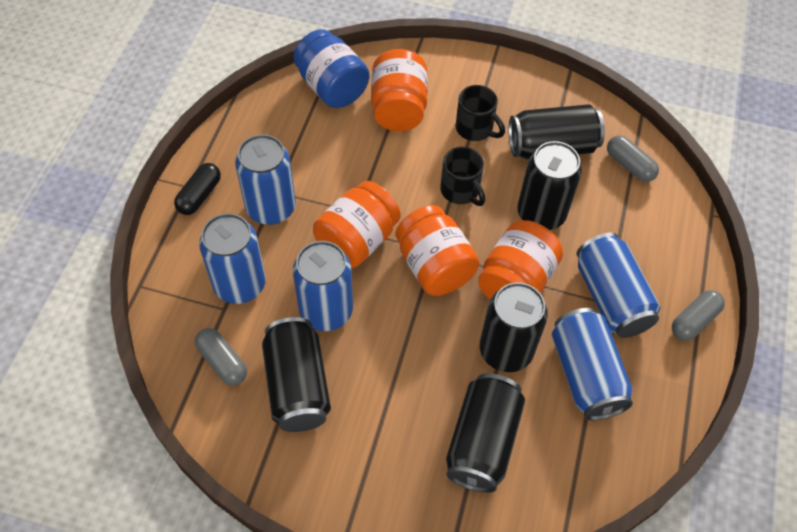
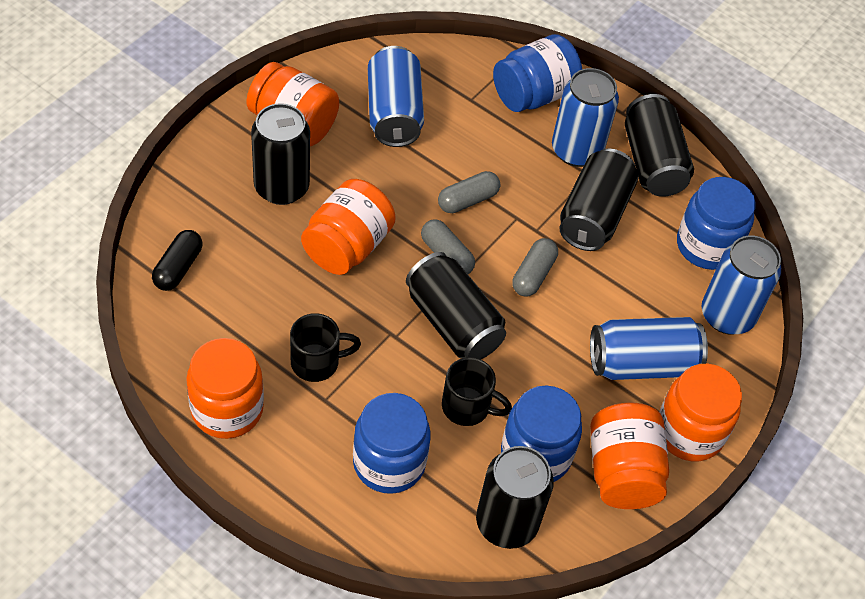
blue can: 5 -> 4
blue jar: 1 -> 4
orange jar: 4 -> 5

